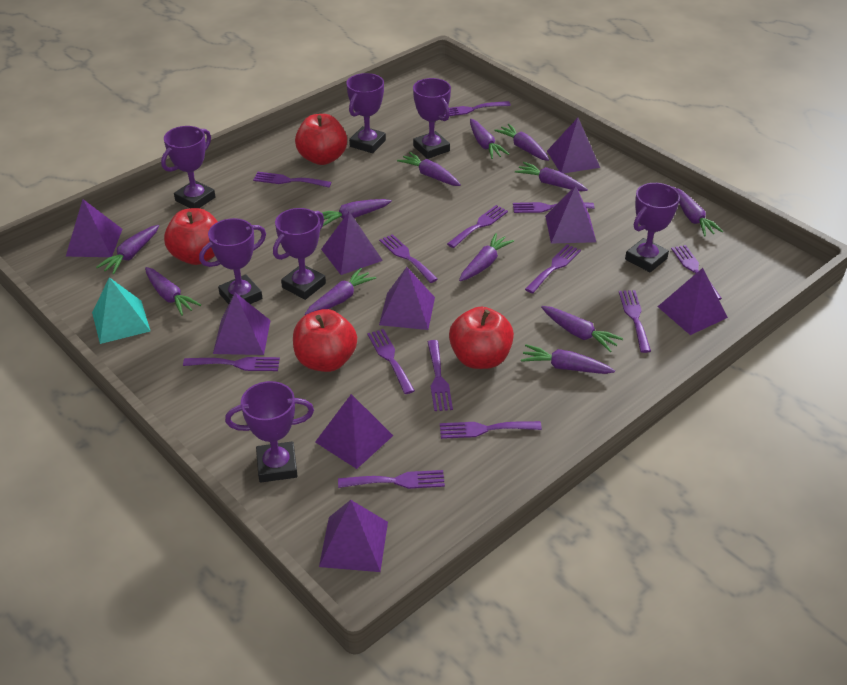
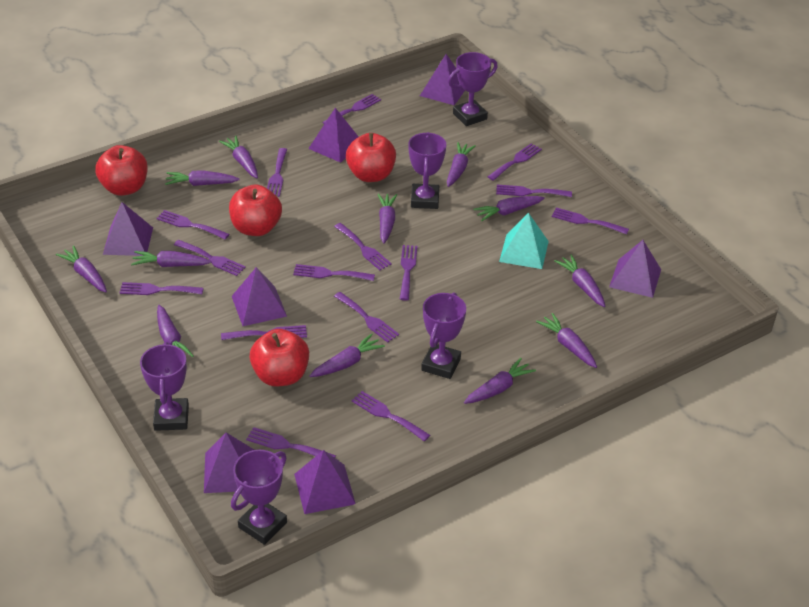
purple fork: 13 -> 15
purple pyramid: 9 -> 7
purple trophy: 7 -> 5

